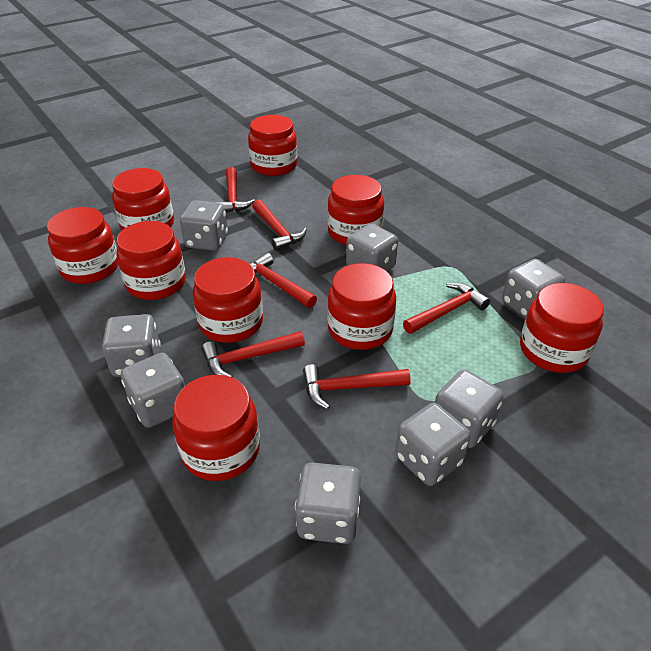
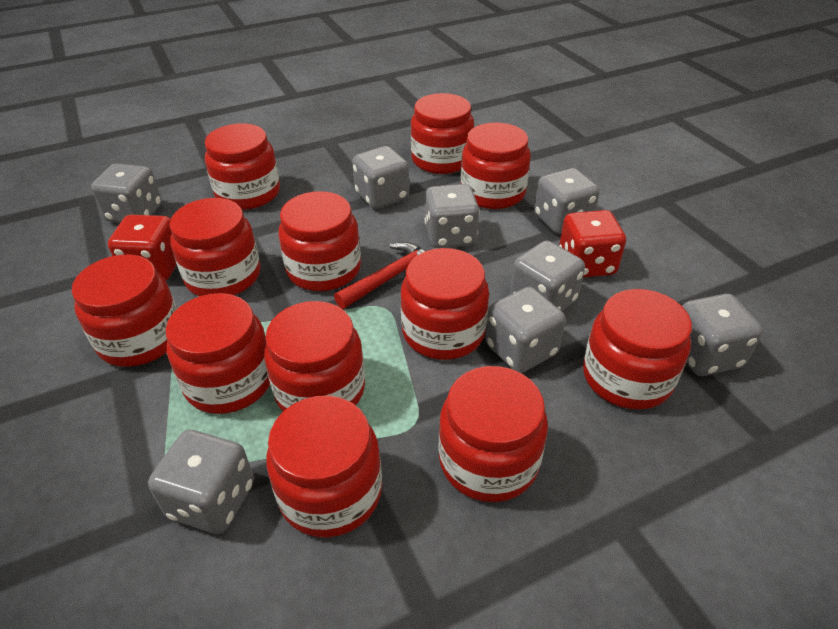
red dice: 0 -> 2
red hammer: 6 -> 1
red jar: 9 -> 12

